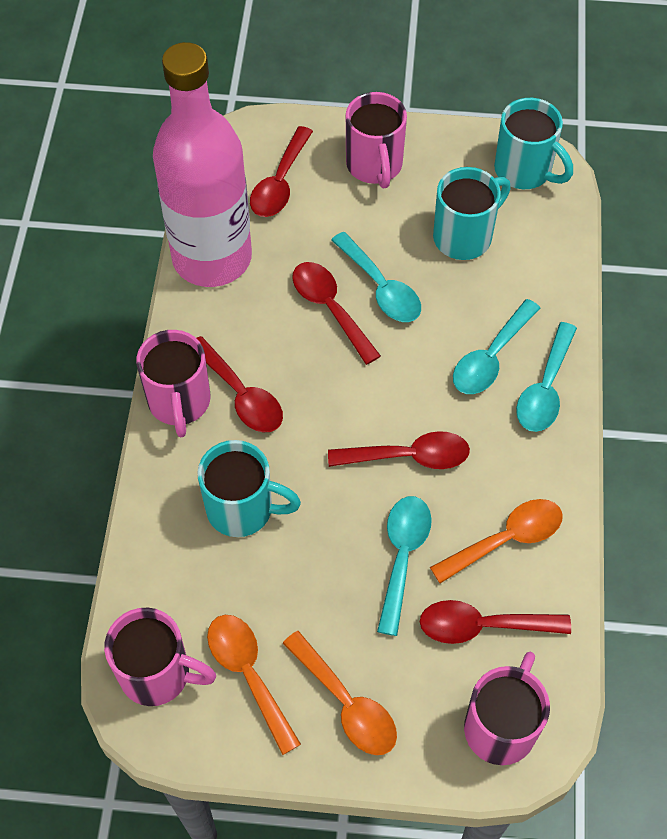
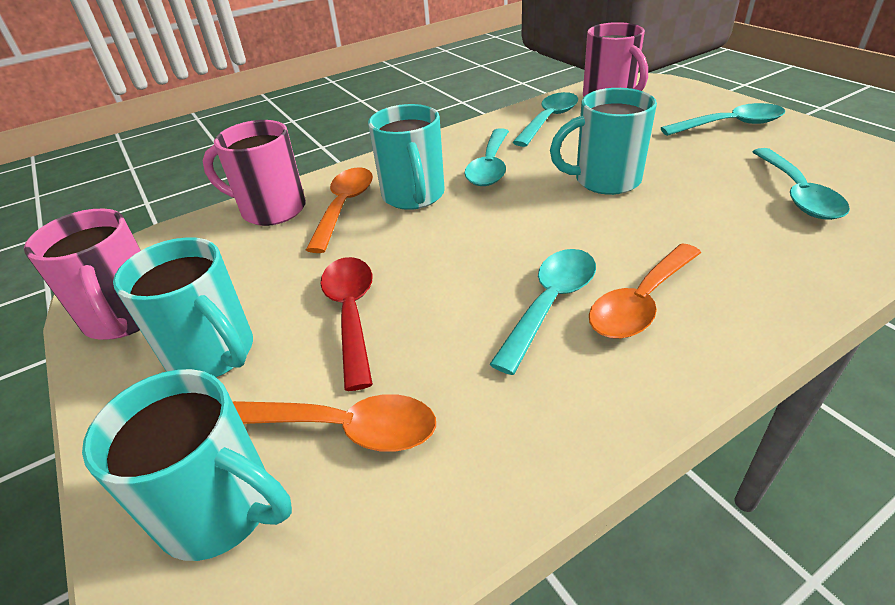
pink bottle: 1 -> 0
pink mug: 4 -> 3
red spoon: 5 -> 1
turquoise mug: 3 -> 4
turquoise spoon: 4 -> 5

